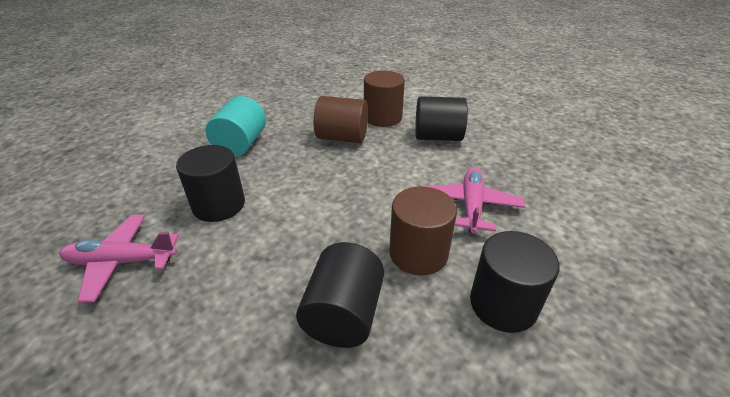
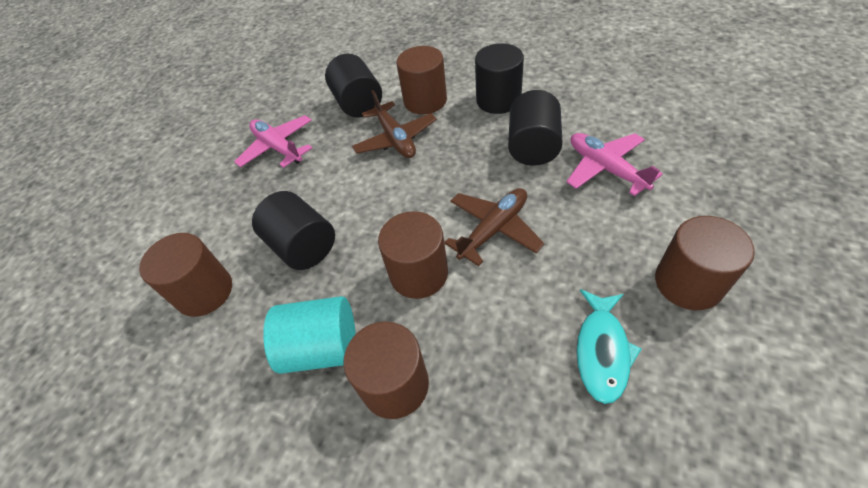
brown cylinder: 3 -> 5
brown plane: 0 -> 2
turquoise fish: 0 -> 1

